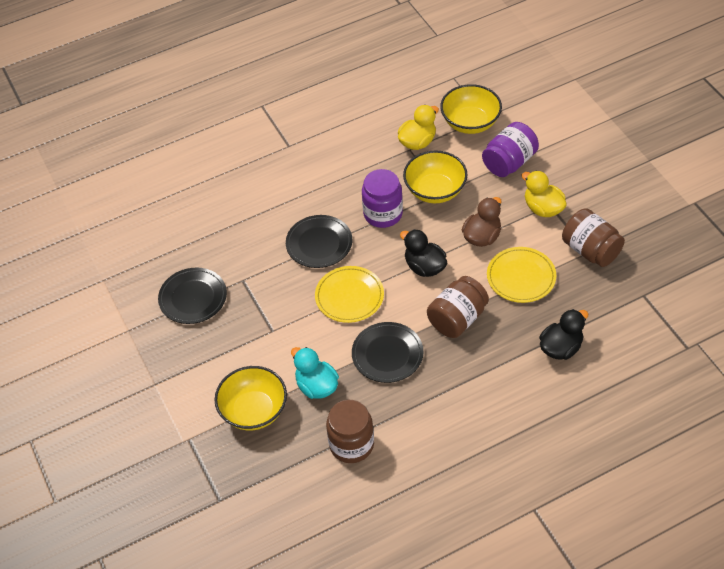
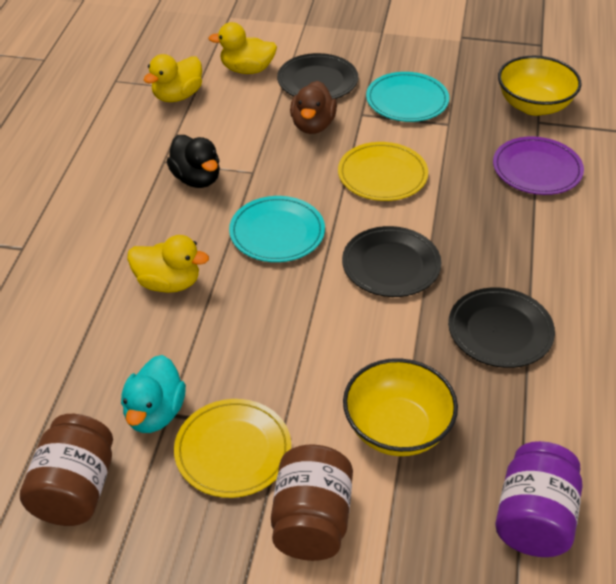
black duck: 2 -> 1
brown jar: 3 -> 2
purple jar: 2 -> 1
purple plate: 0 -> 1
turquoise plate: 0 -> 2
yellow bowl: 3 -> 2
yellow duck: 2 -> 3

